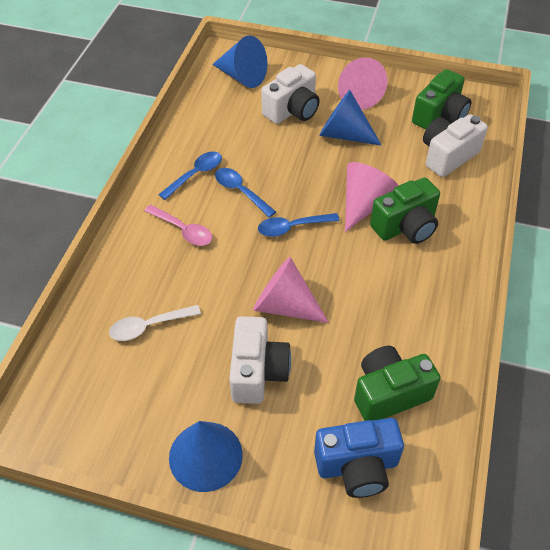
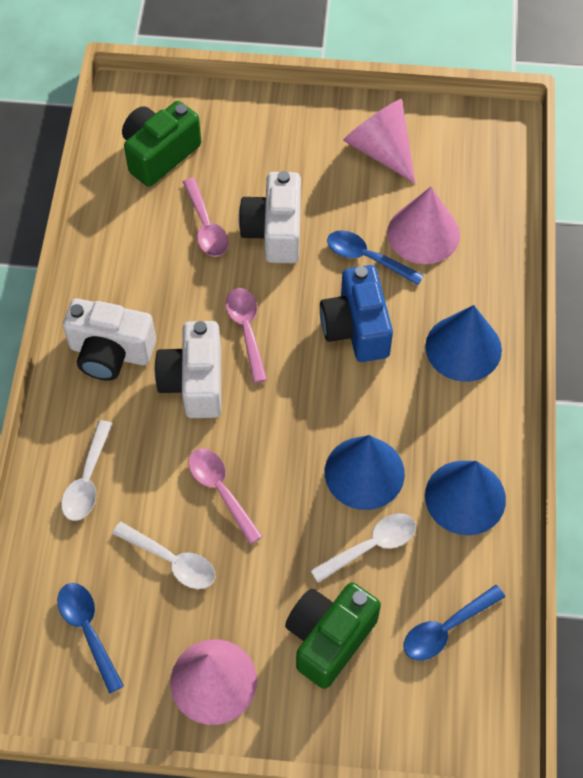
green camera: 3 -> 2
pink spoon: 1 -> 3
white spoon: 1 -> 3

